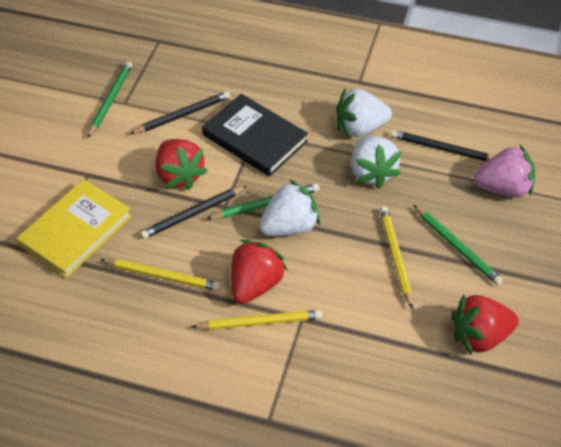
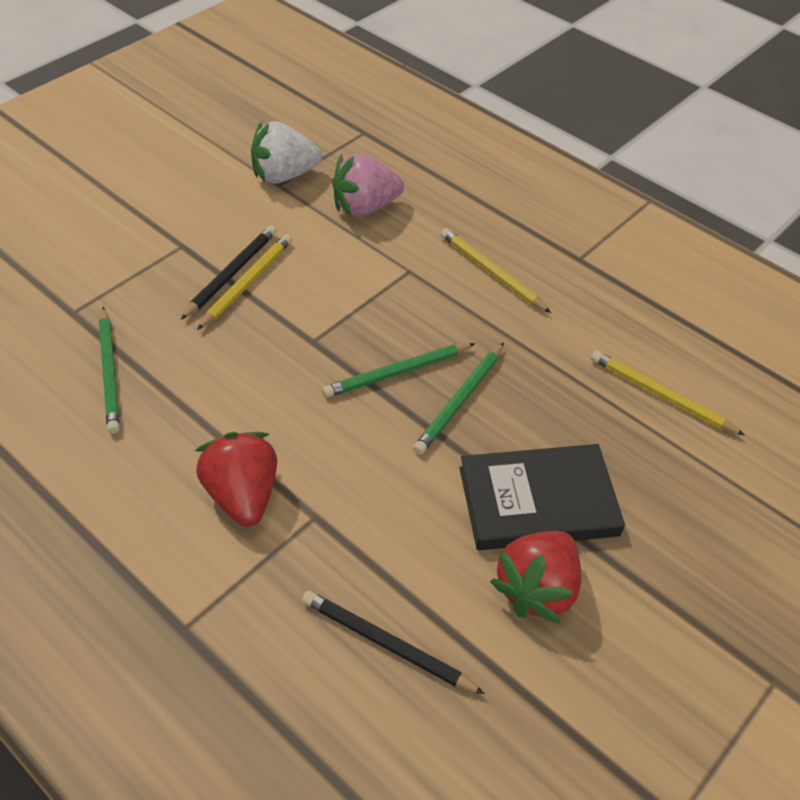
black pencil: 3 -> 2
red strawberry: 3 -> 2
white strawberry: 3 -> 1
yellow book: 1 -> 0

